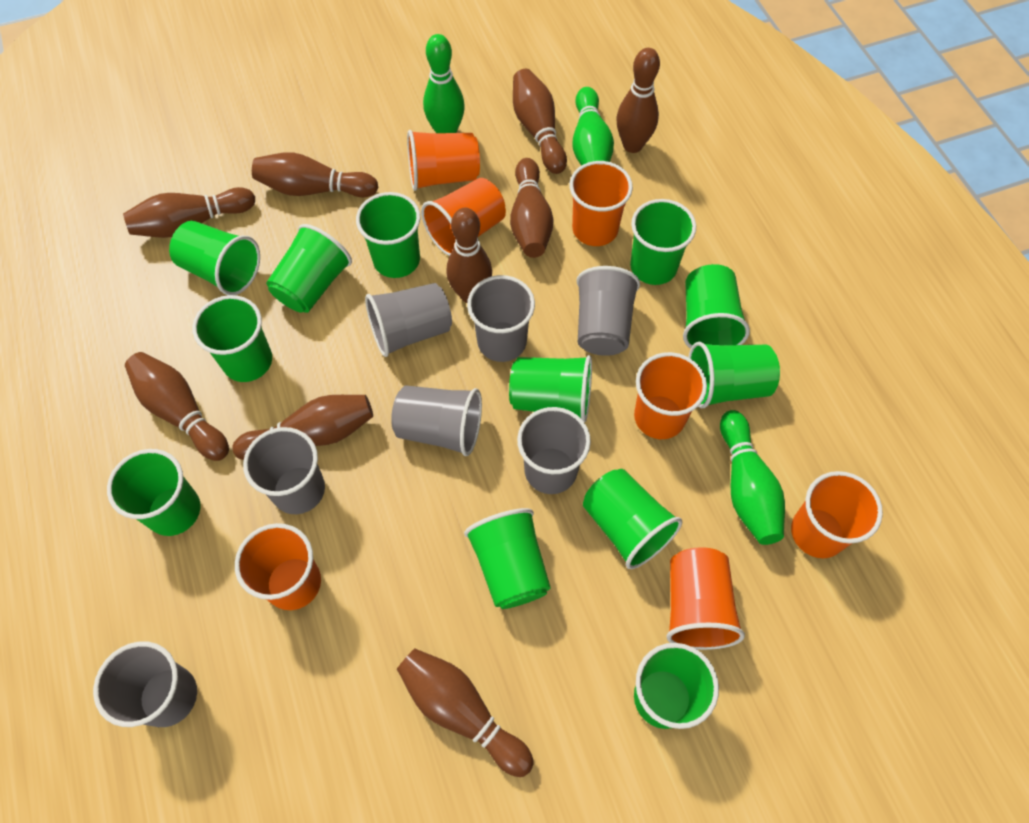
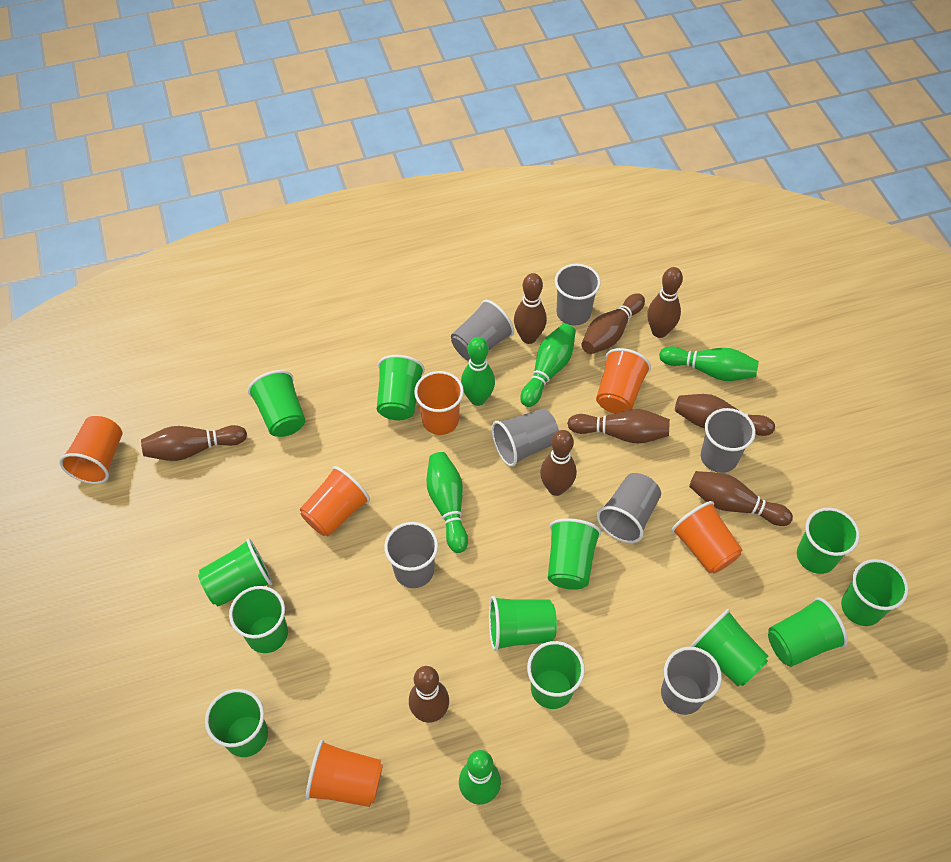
green bowling pin: 3 -> 5
orange cup: 7 -> 6

